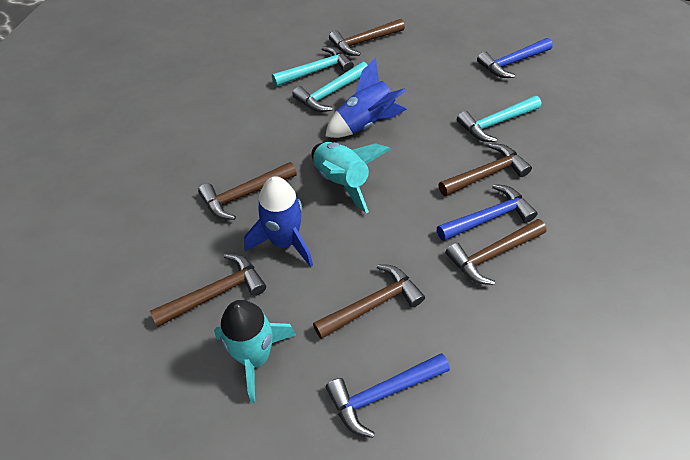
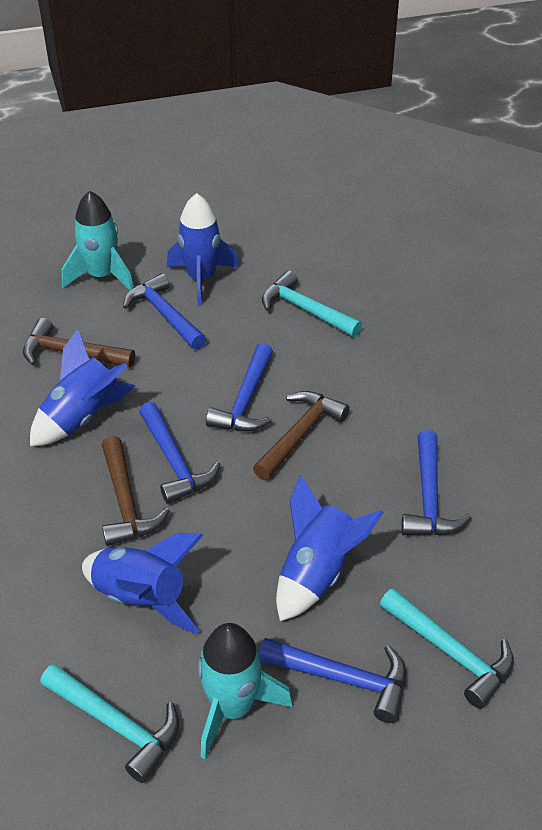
blue hammer: 3 -> 5
blue rocket: 2 -> 4
brown hammer: 6 -> 3

